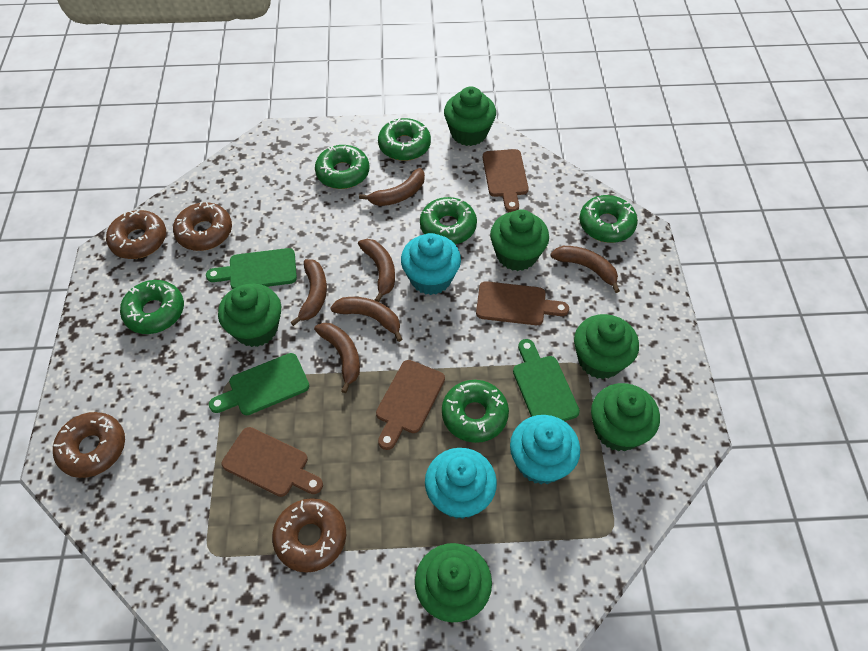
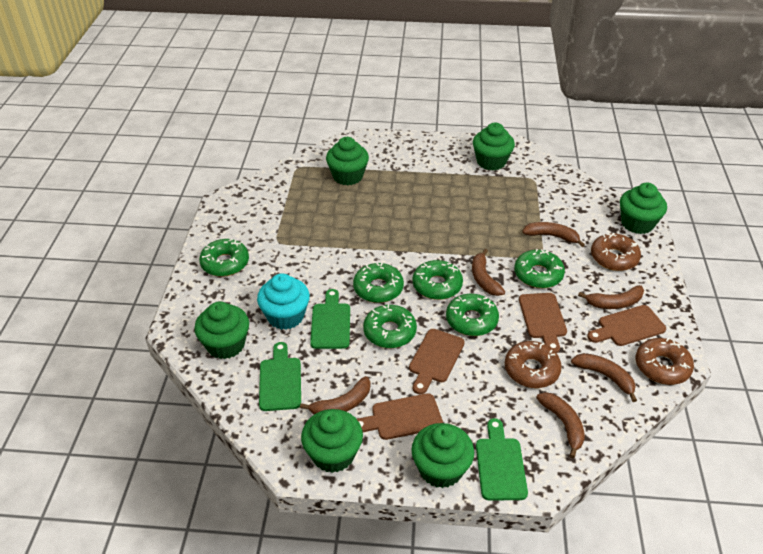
brown donut: 4 -> 3
turquoise cupcake: 3 -> 1

